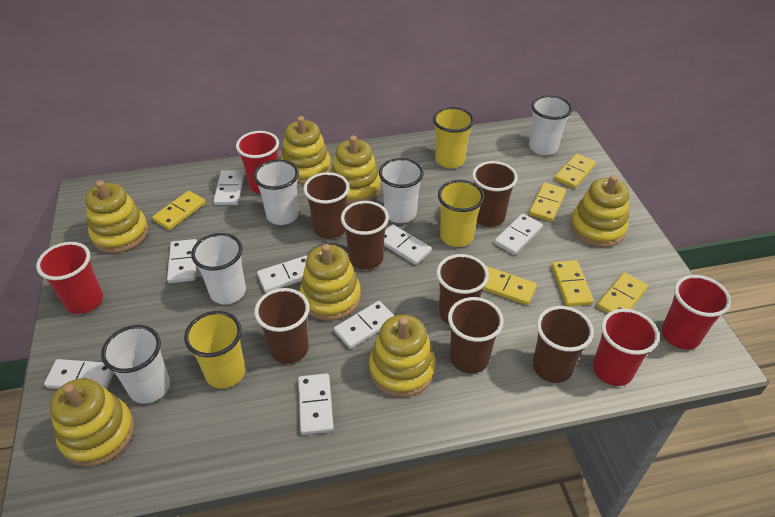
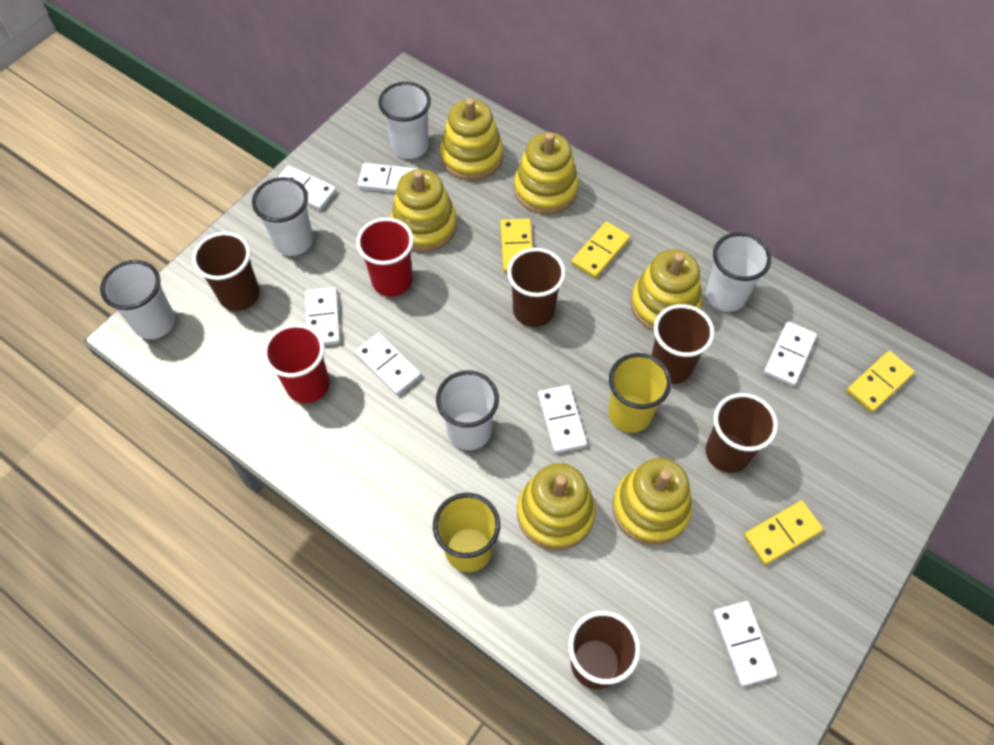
brown cup: 7 -> 5
red cup: 4 -> 2
white domino: 8 -> 7
yellow cup: 3 -> 2
yellow domino: 6 -> 4
yellow stacking toy: 7 -> 6

